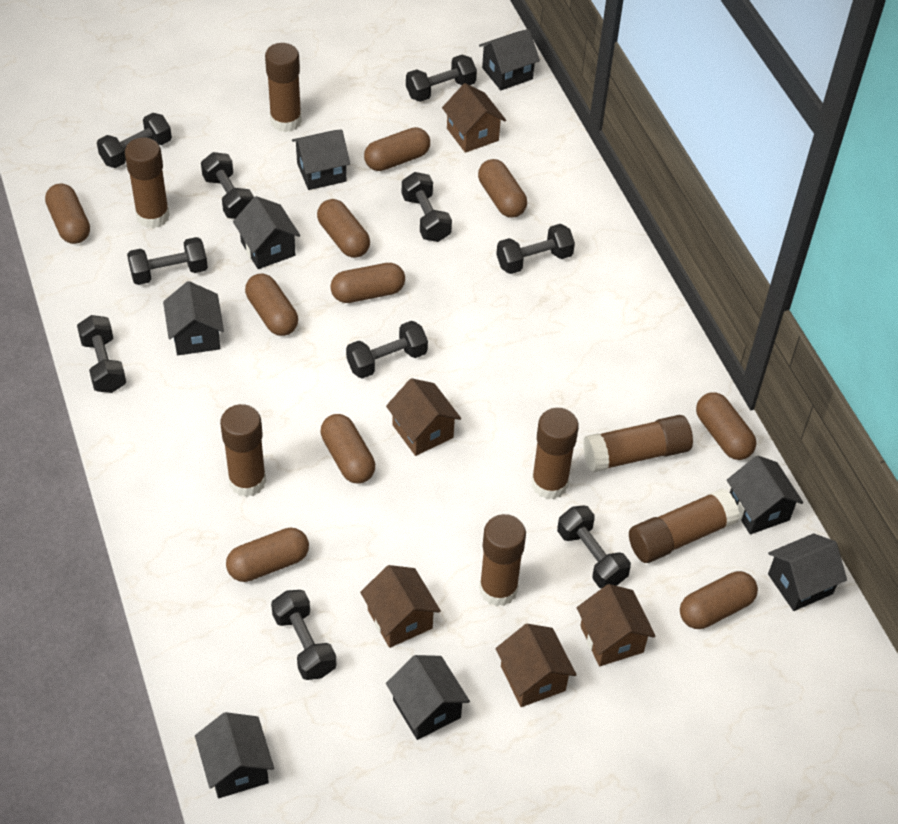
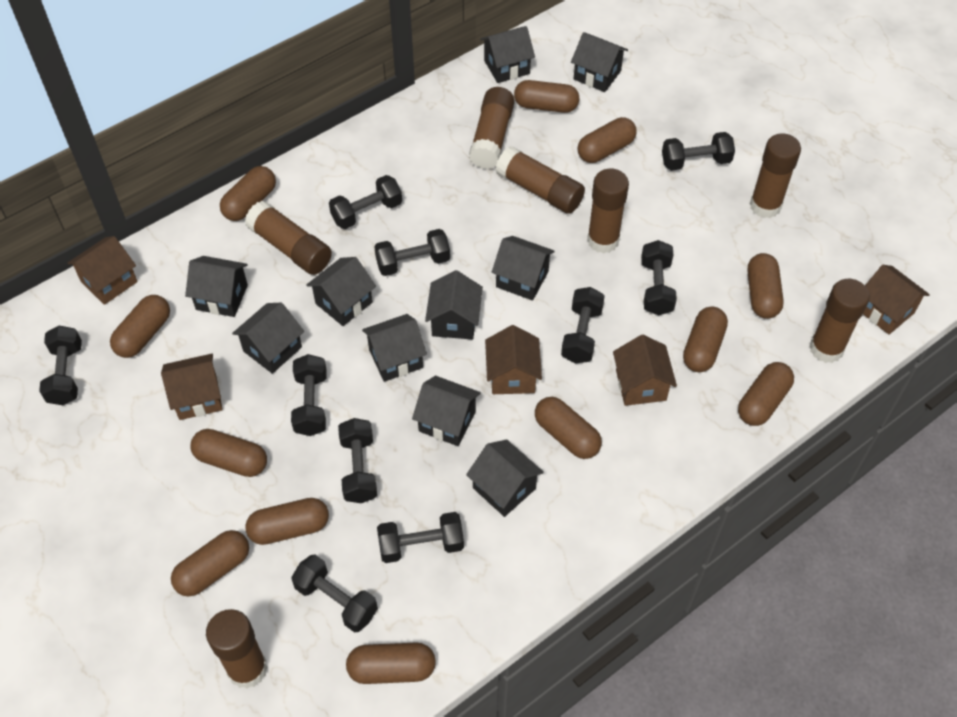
black house: 8 -> 10
brown capsule: 10 -> 12

